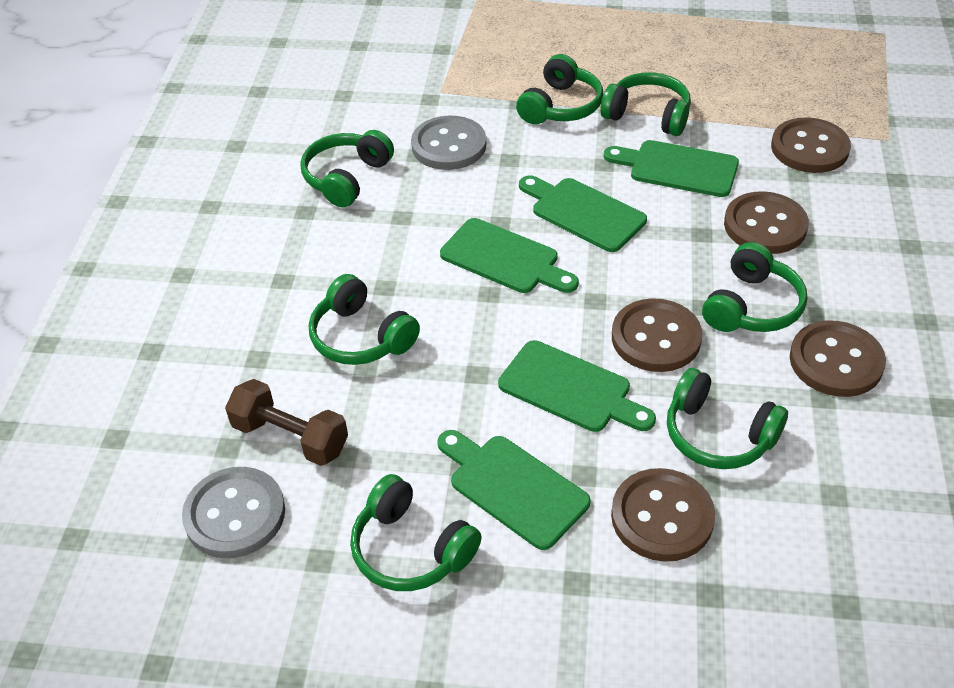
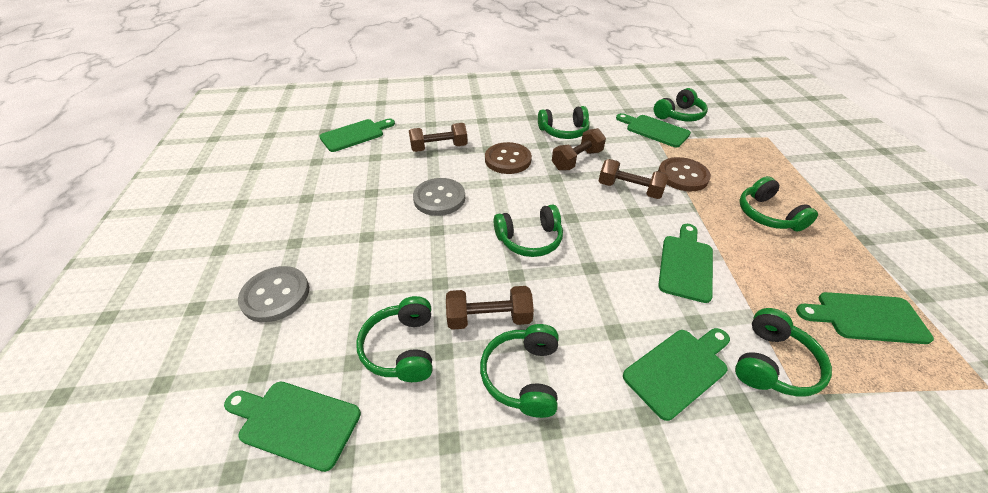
brown button: 5 -> 2
brown dumbbell: 1 -> 4
green cutting board: 5 -> 6

